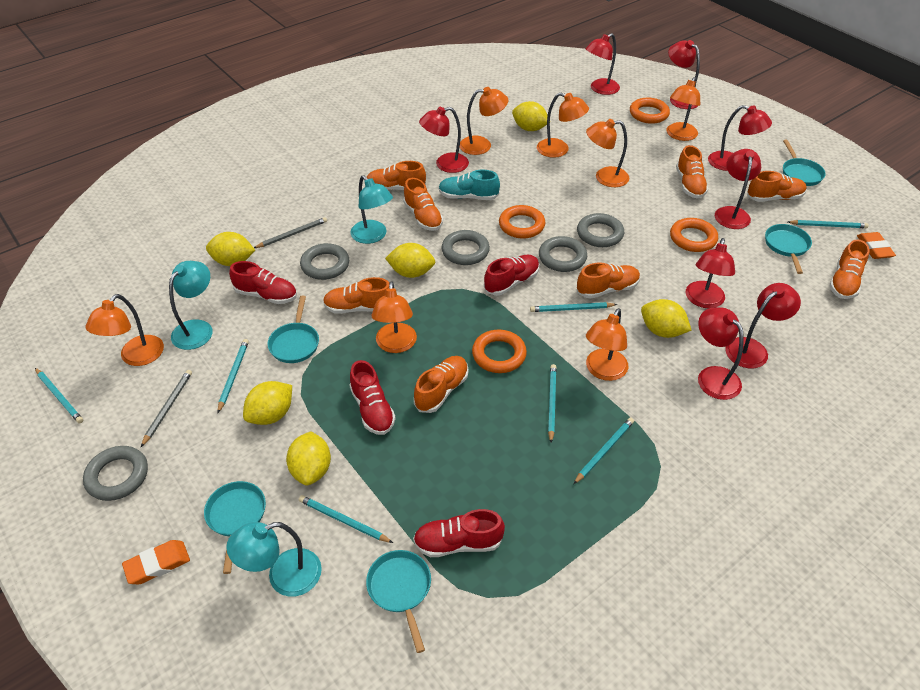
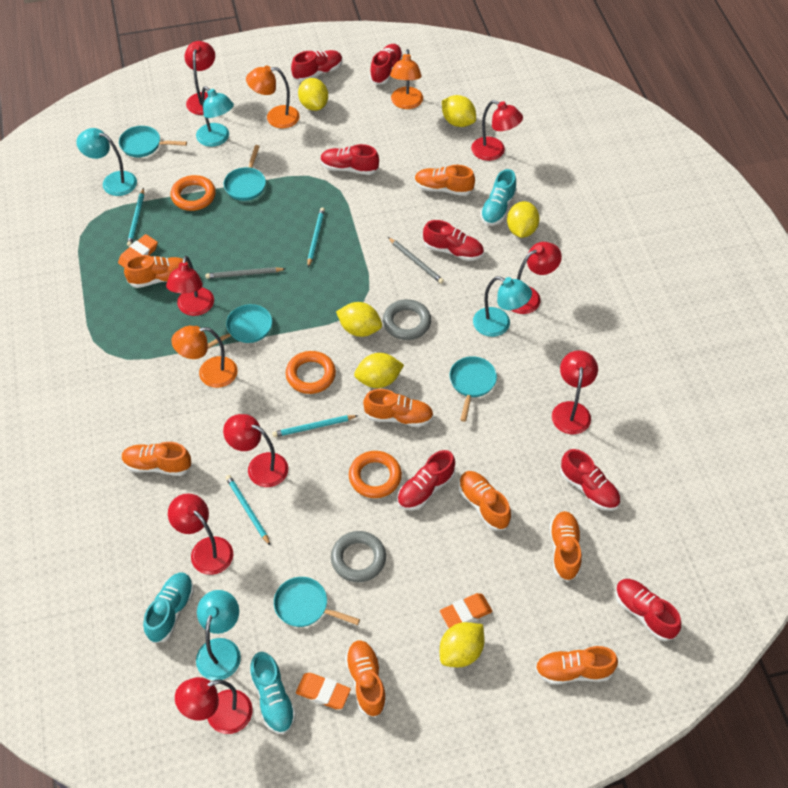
grey ring: 5 -> 2
orange eraser: 2 -> 3
orange lamp: 7 -> 3
orange ring: 4 -> 3
red shoe: 4 -> 7
turquoise lamp: 3 -> 4
turquoise pencil: 7 -> 4
turquoise shoe: 1 -> 3

